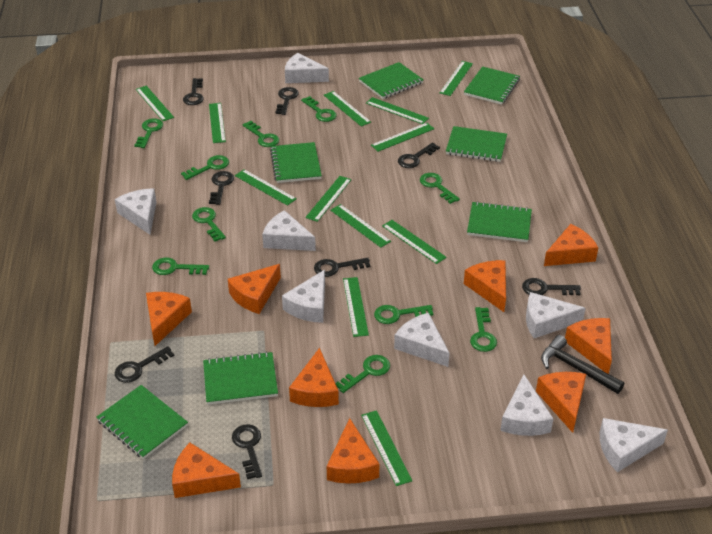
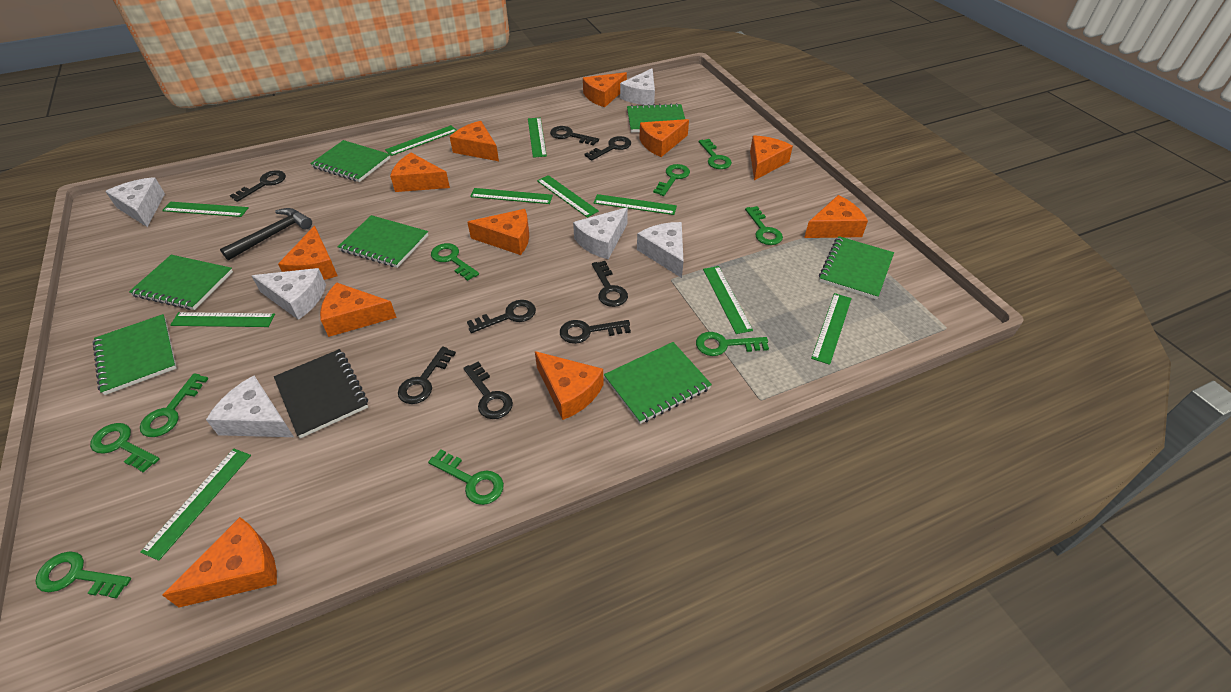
black notebook: 0 -> 1
green key: 10 -> 9
green ruler: 12 -> 10
orange cheese: 9 -> 11
white cheese: 8 -> 6

